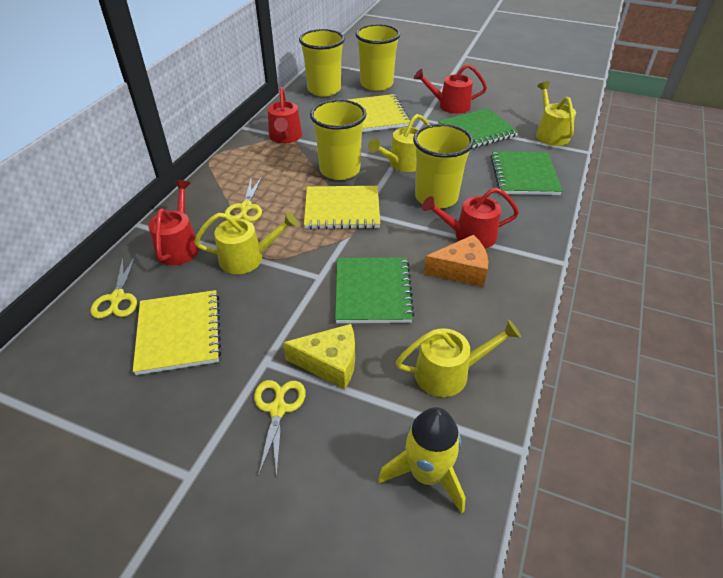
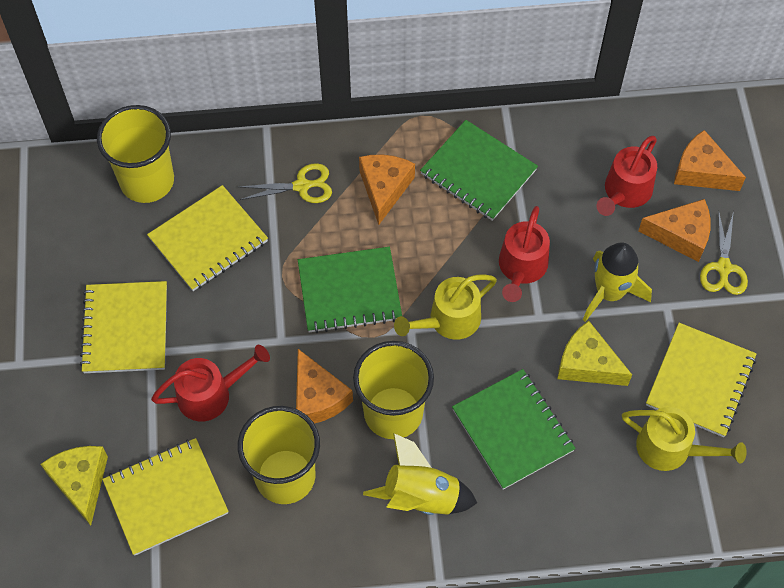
orange cheese: 1 -> 4
red watering can: 4 -> 3
yellow cheese: 1 -> 2
yellow cup: 4 -> 3
yellow notebook: 3 -> 4
yellow rocket: 1 -> 2
yellow scissors: 3 -> 2
yellow watering can: 4 -> 2

